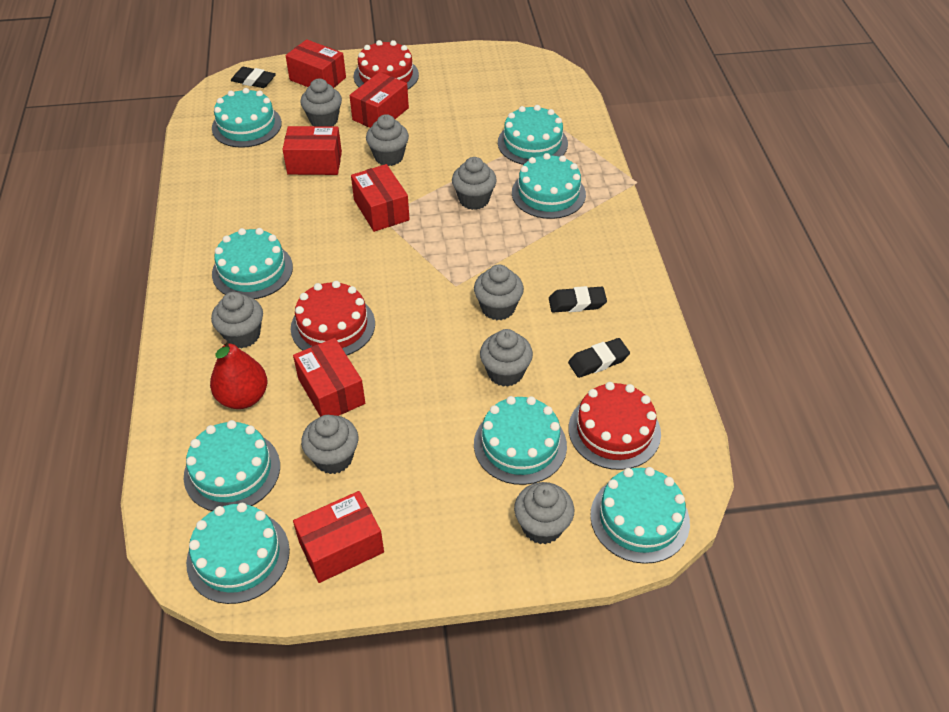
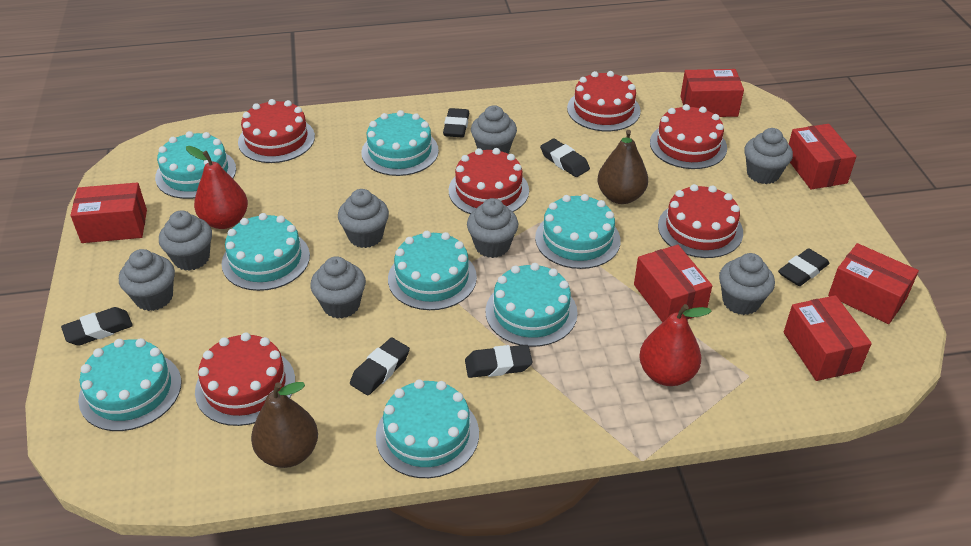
black eraser: 3 -> 6
brown pear: 0 -> 2
red cake: 3 -> 6
red pear: 1 -> 2

